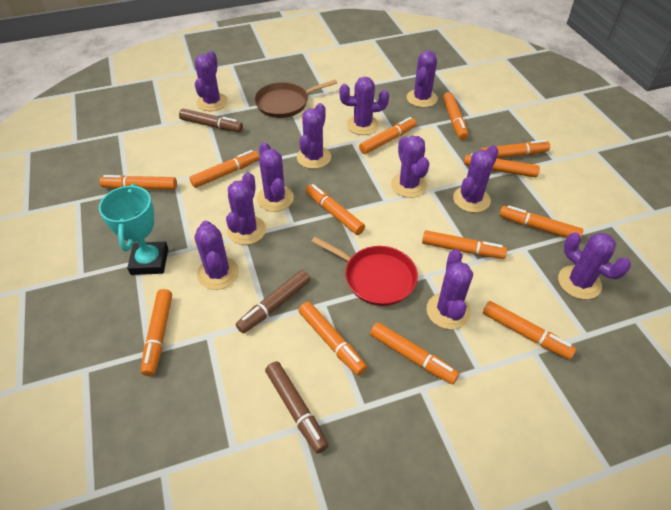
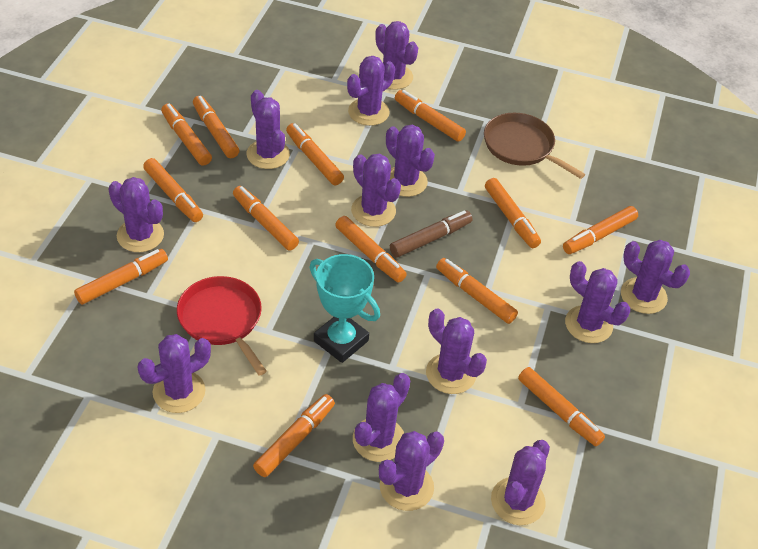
brown marker: 3 -> 1
purple cactus: 11 -> 13

